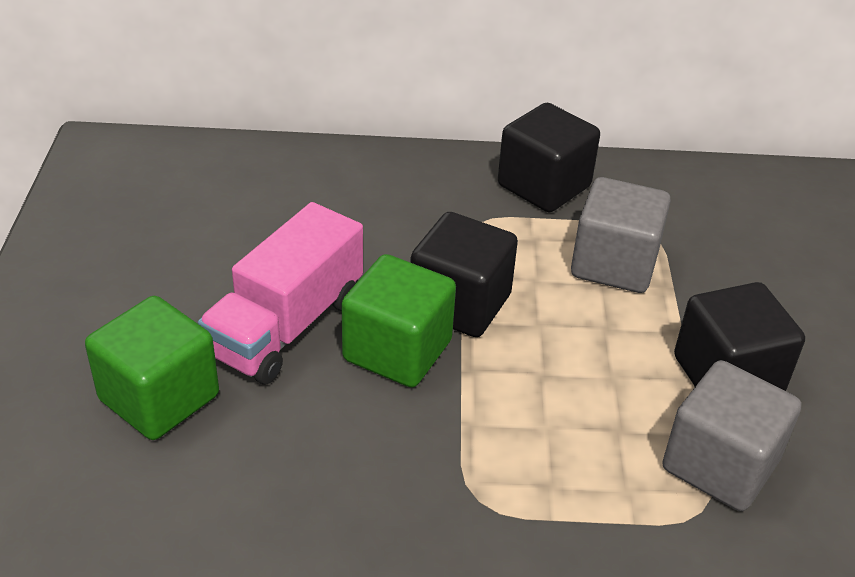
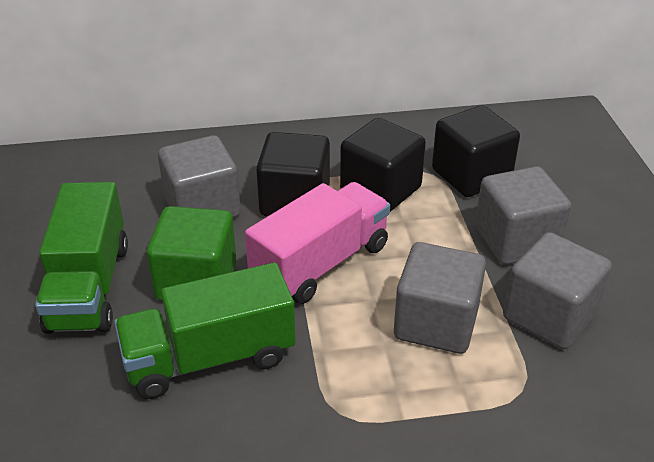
green cube: 2 -> 1
green truck: 0 -> 2
grey cube: 2 -> 4

